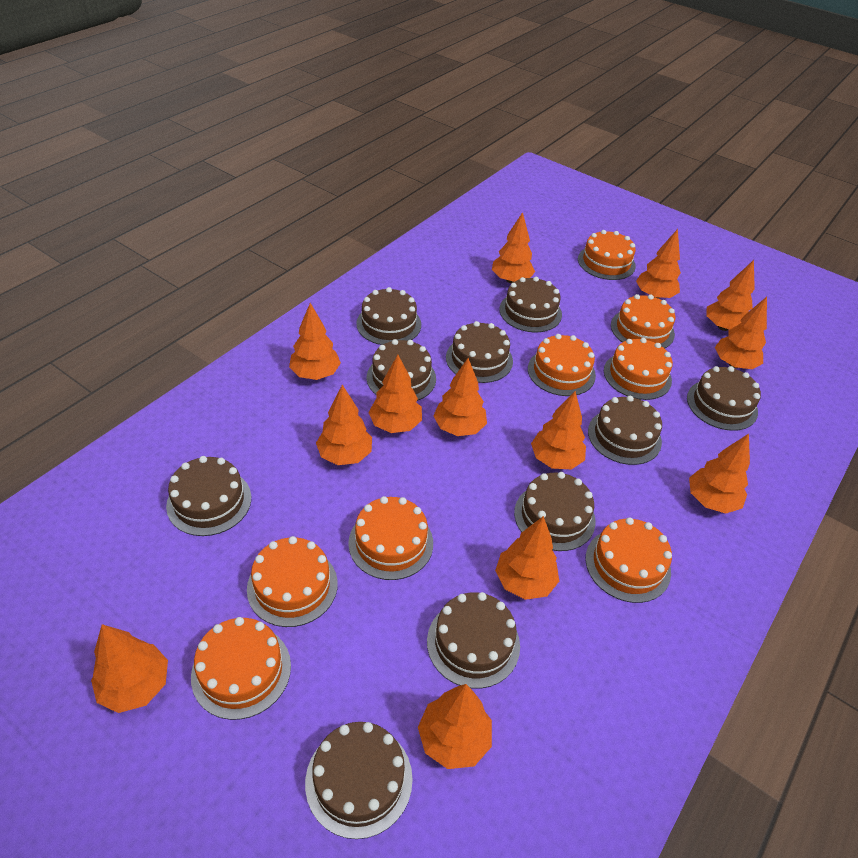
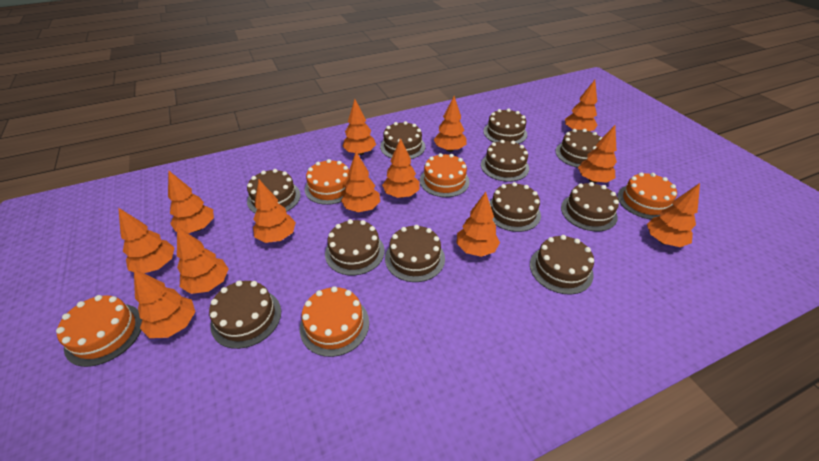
brown cake: 10 -> 11
orange cake: 8 -> 5

